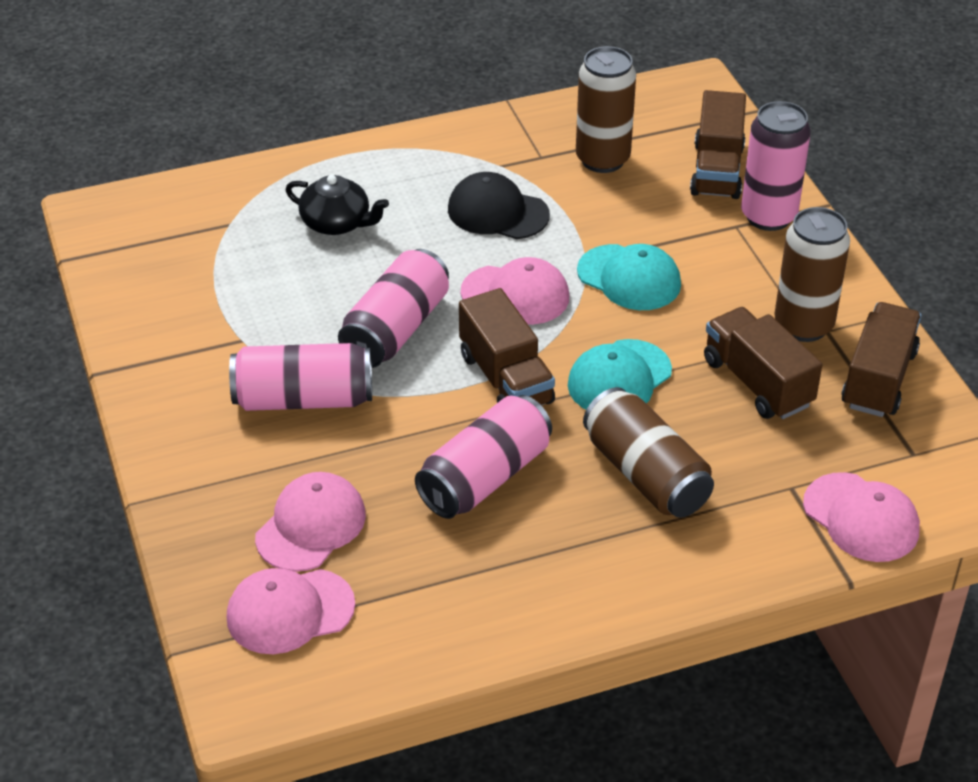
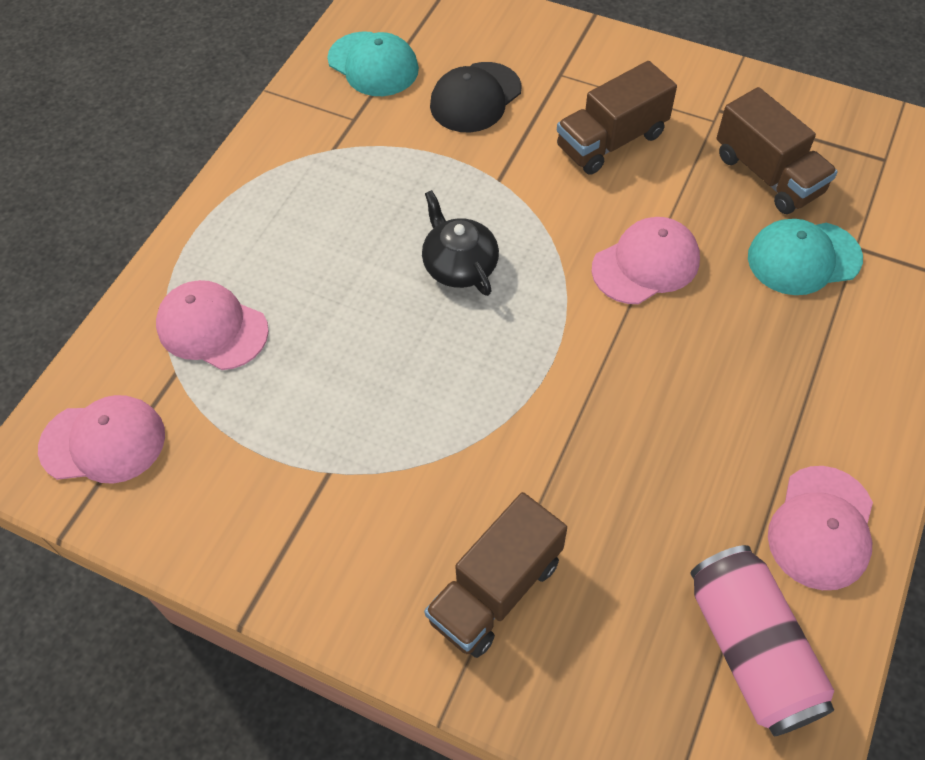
brown can: 3 -> 0
brown truck: 4 -> 3
pink can: 4 -> 1

